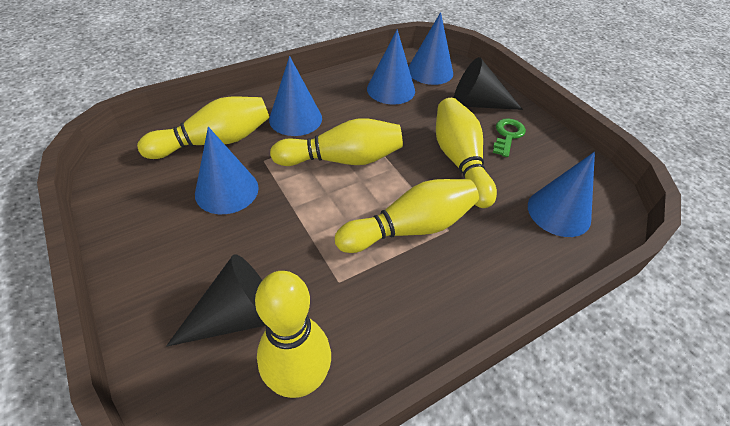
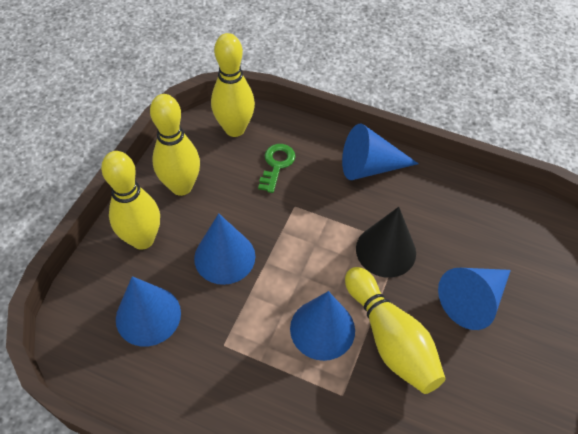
black cone: 2 -> 1
yellow bowling pin: 5 -> 4

